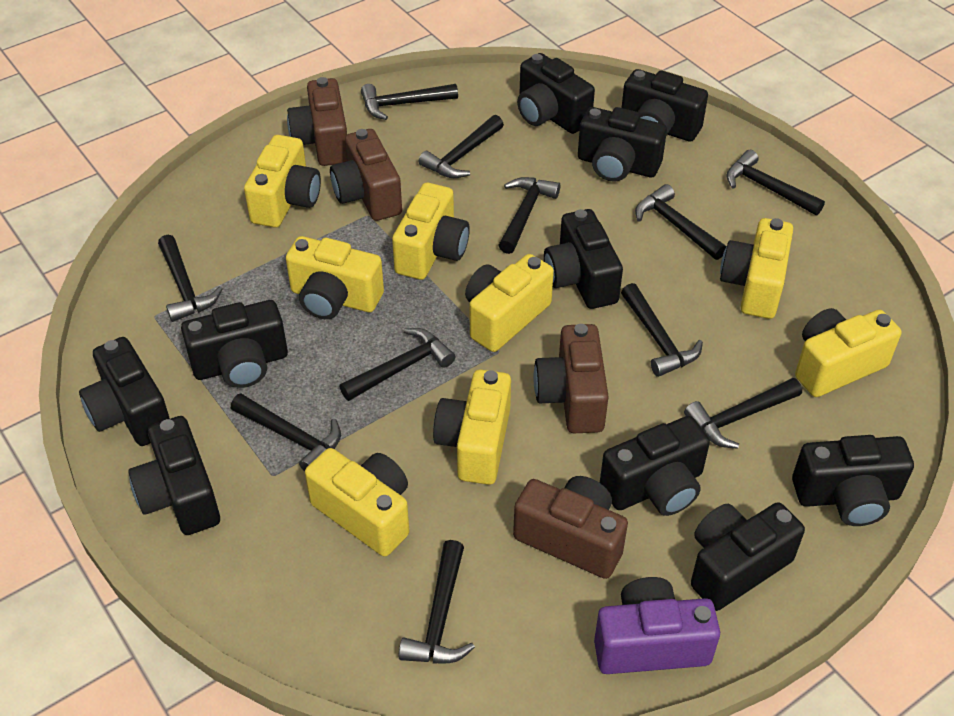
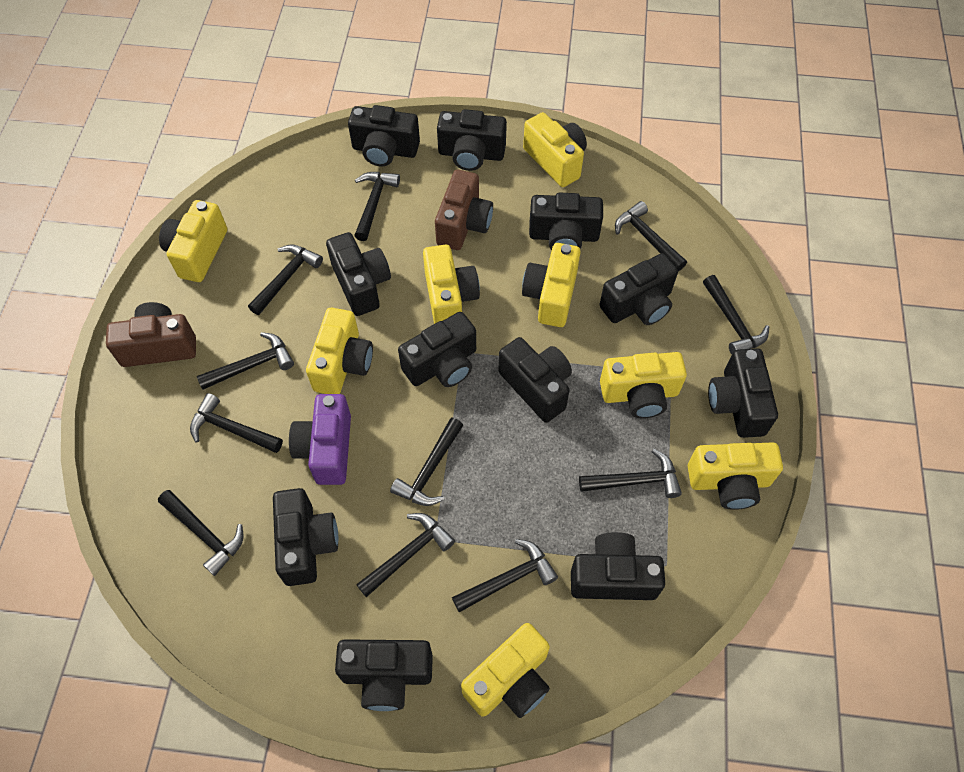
black camera: 10 -> 11
brown camera: 4 -> 2

